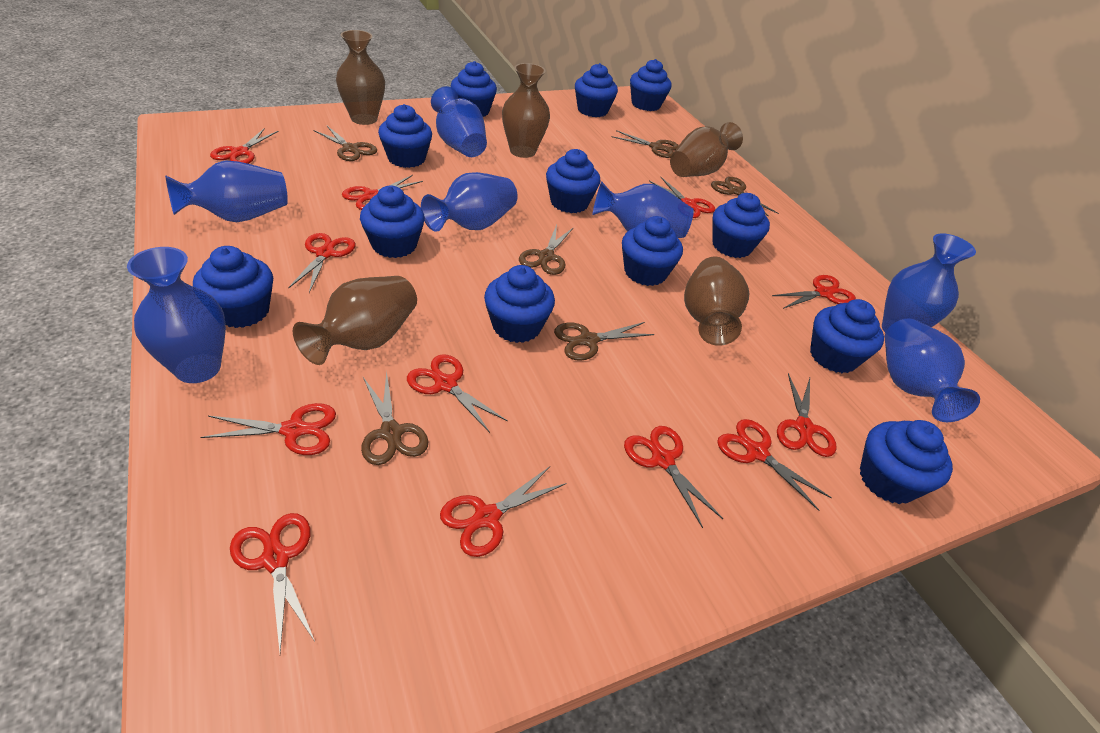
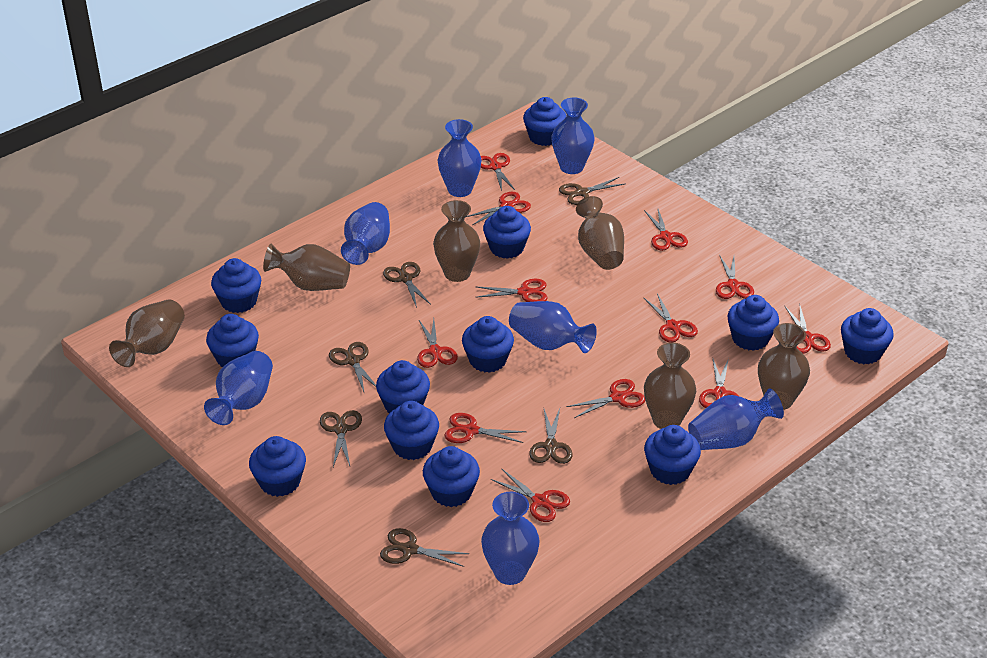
brown vase: 5 -> 6

